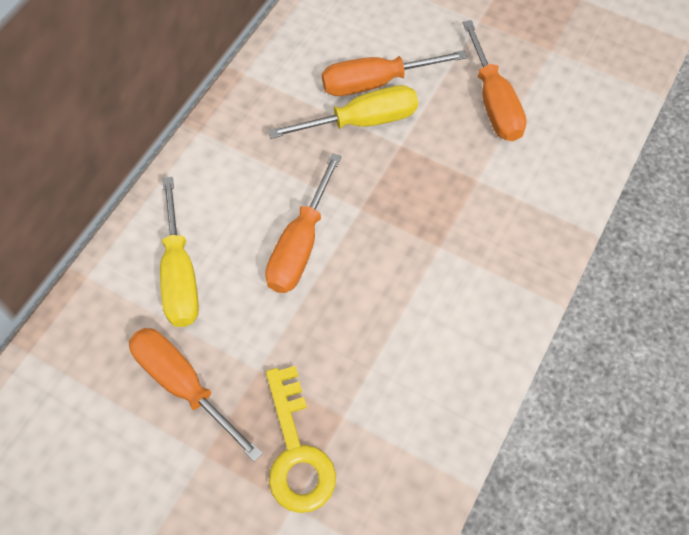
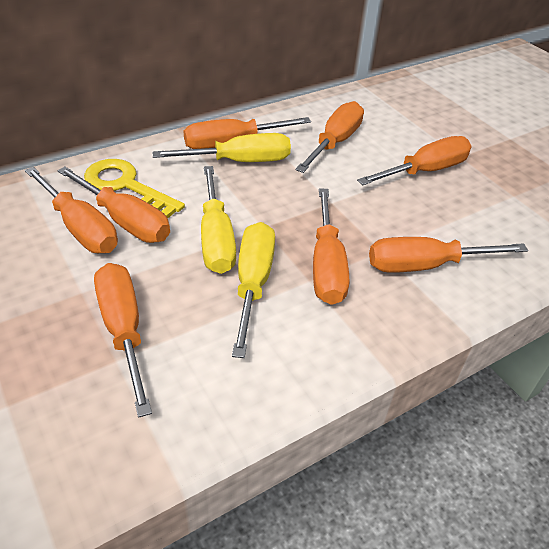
orange screwdriver: 4 -> 8
yellow screwdriver: 2 -> 3

